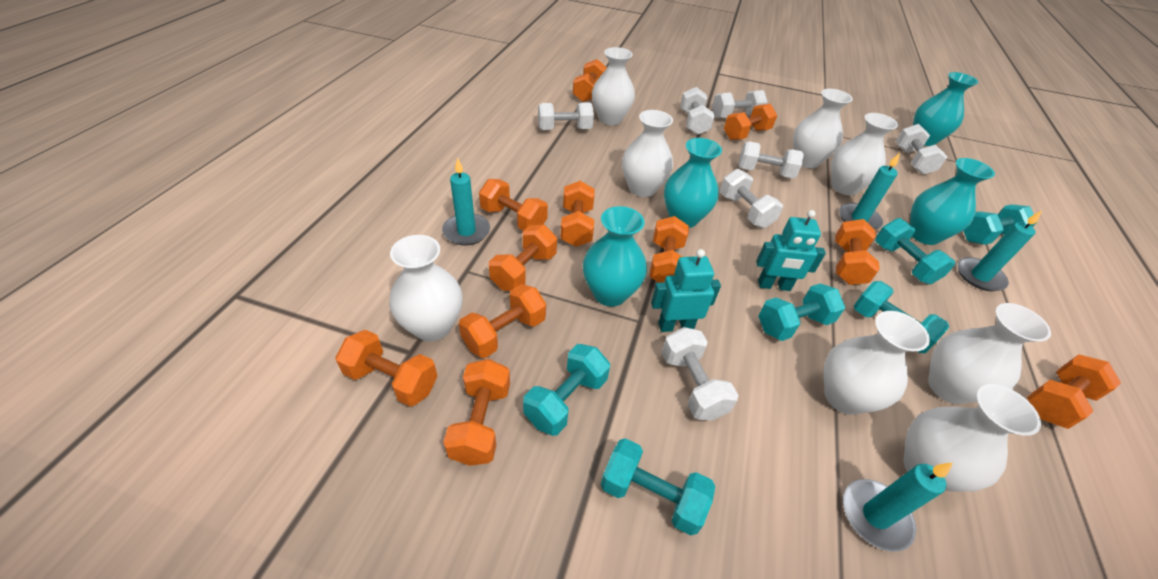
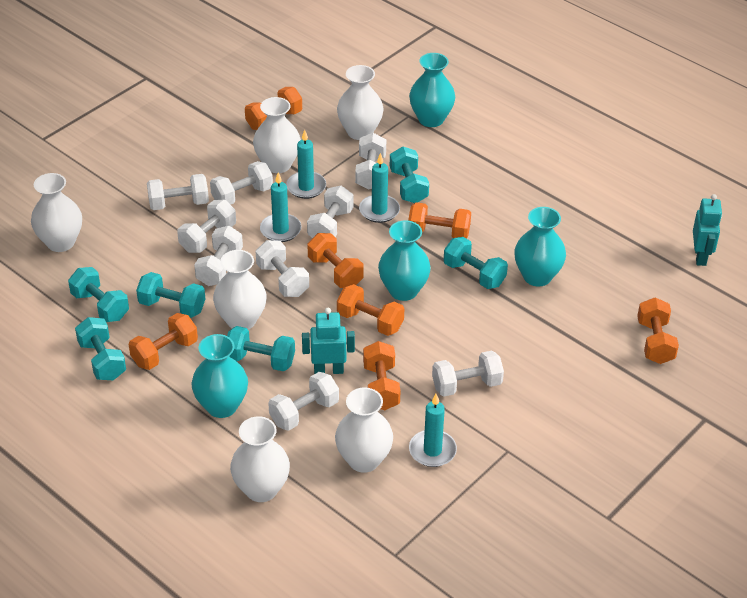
orange dumbbell: 11 -> 7
white dumbbell: 7 -> 9
white vase: 8 -> 6

